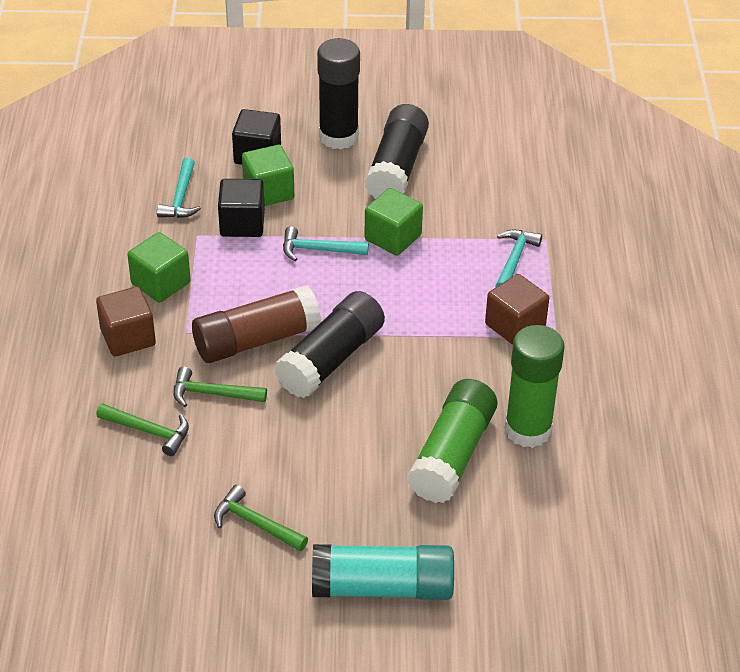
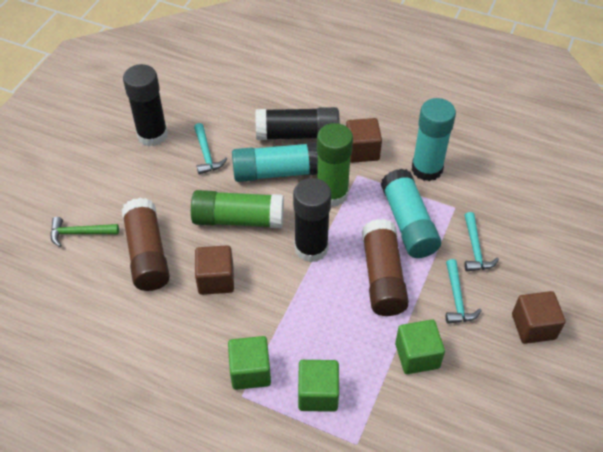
black cube: 2 -> 0
brown cube: 2 -> 3
brown glue stick: 1 -> 2
green hammer: 3 -> 1
turquoise glue stick: 1 -> 3

